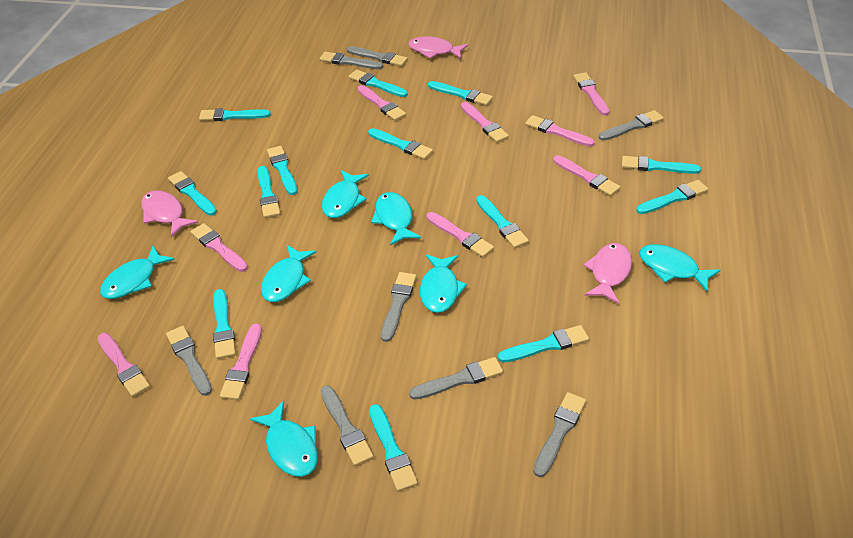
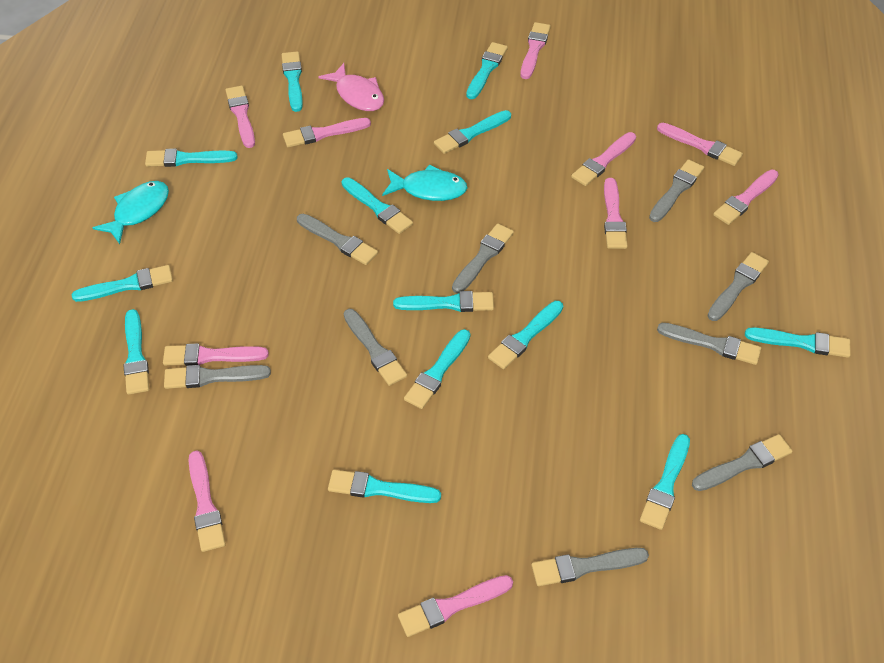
grey brush: 8 -> 9
pink brush: 9 -> 10
pink fish: 3 -> 1
turquoise fish: 7 -> 2

